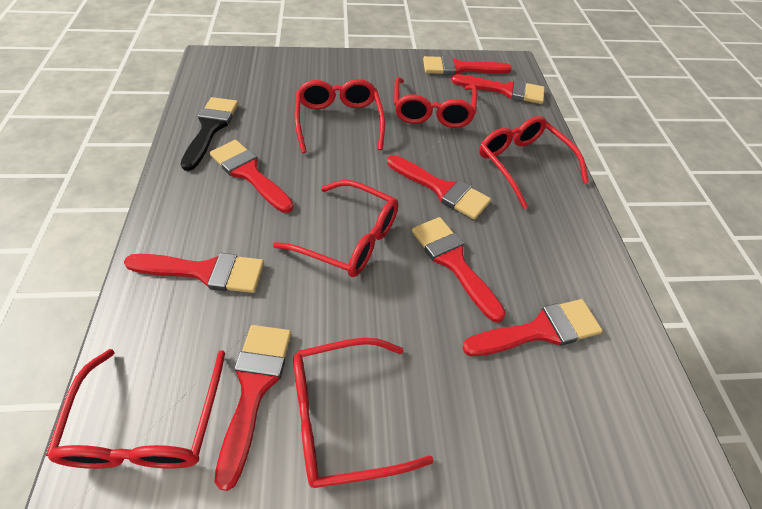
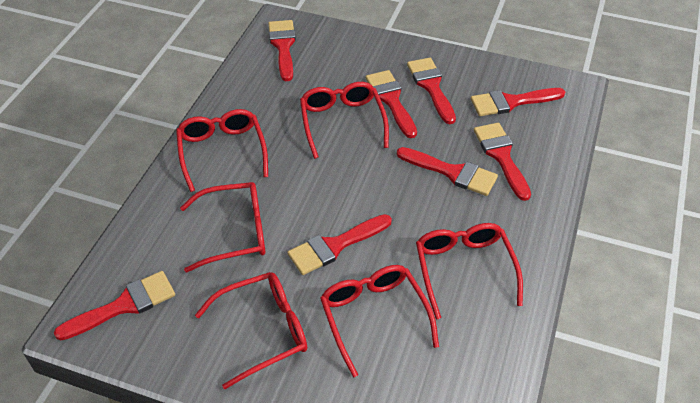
black brush: 1 -> 0

